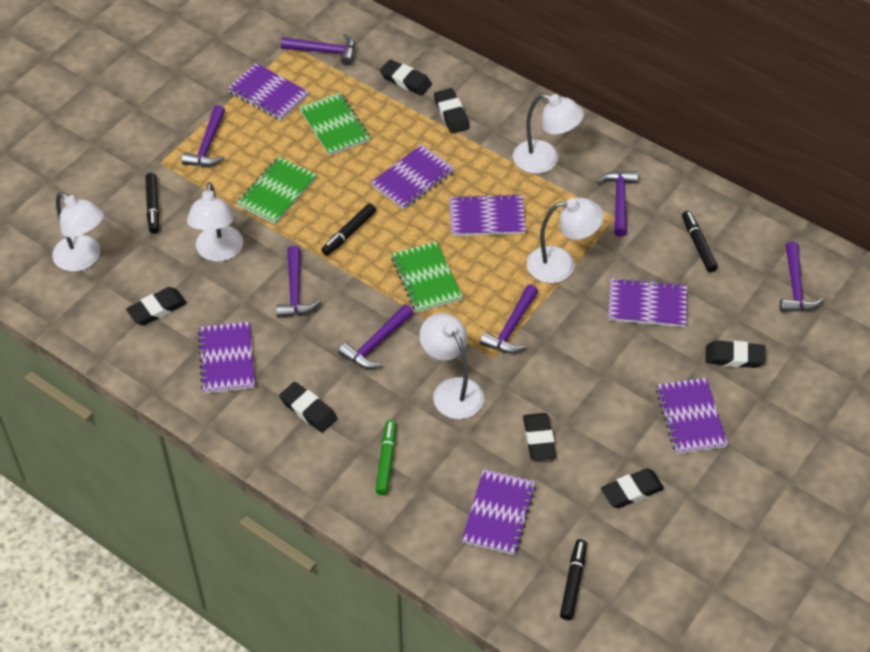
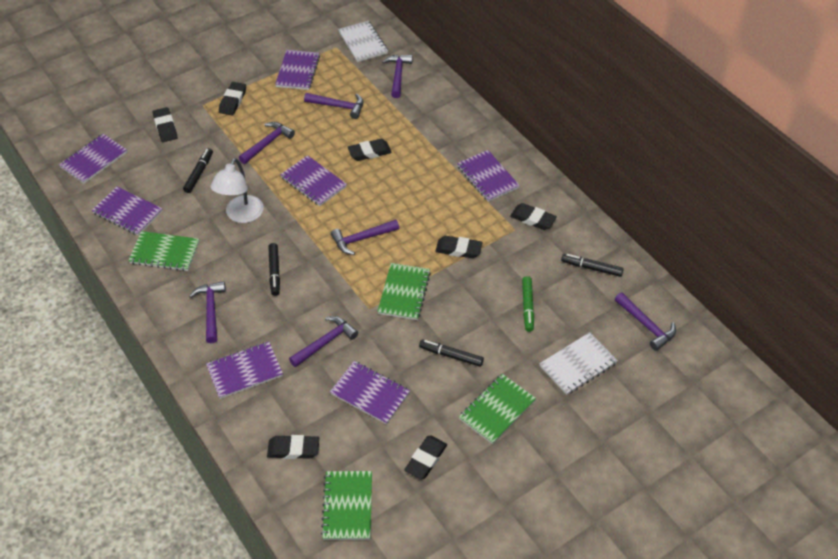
green notebook: 3 -> 4
white lamp: 5 -> 1
white notebook: 0 -> 2

